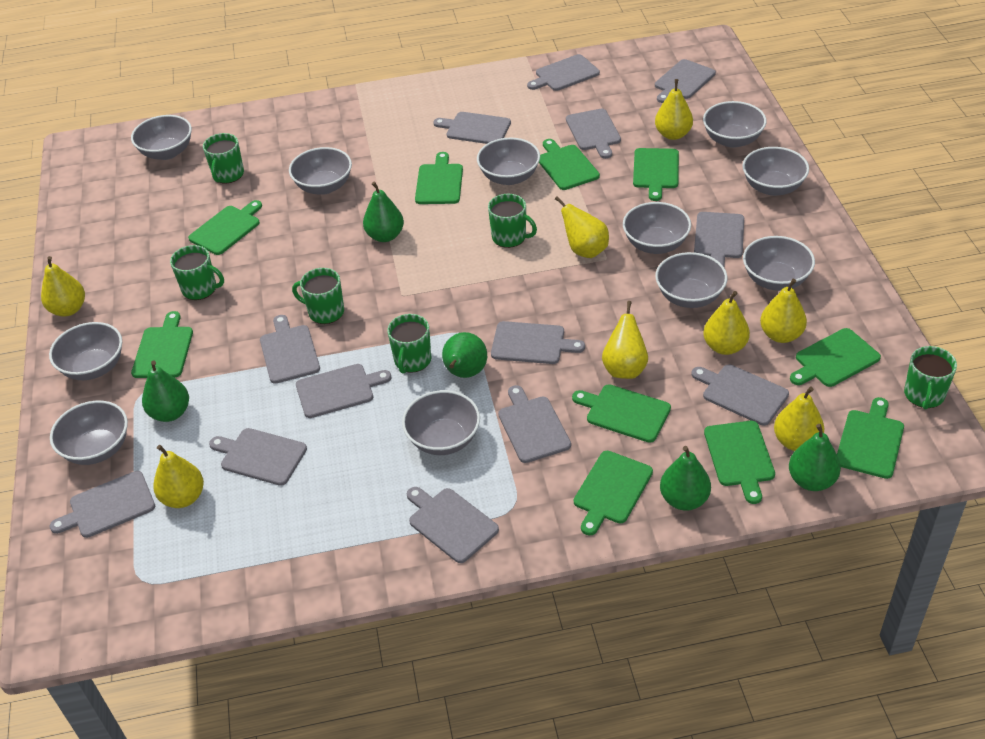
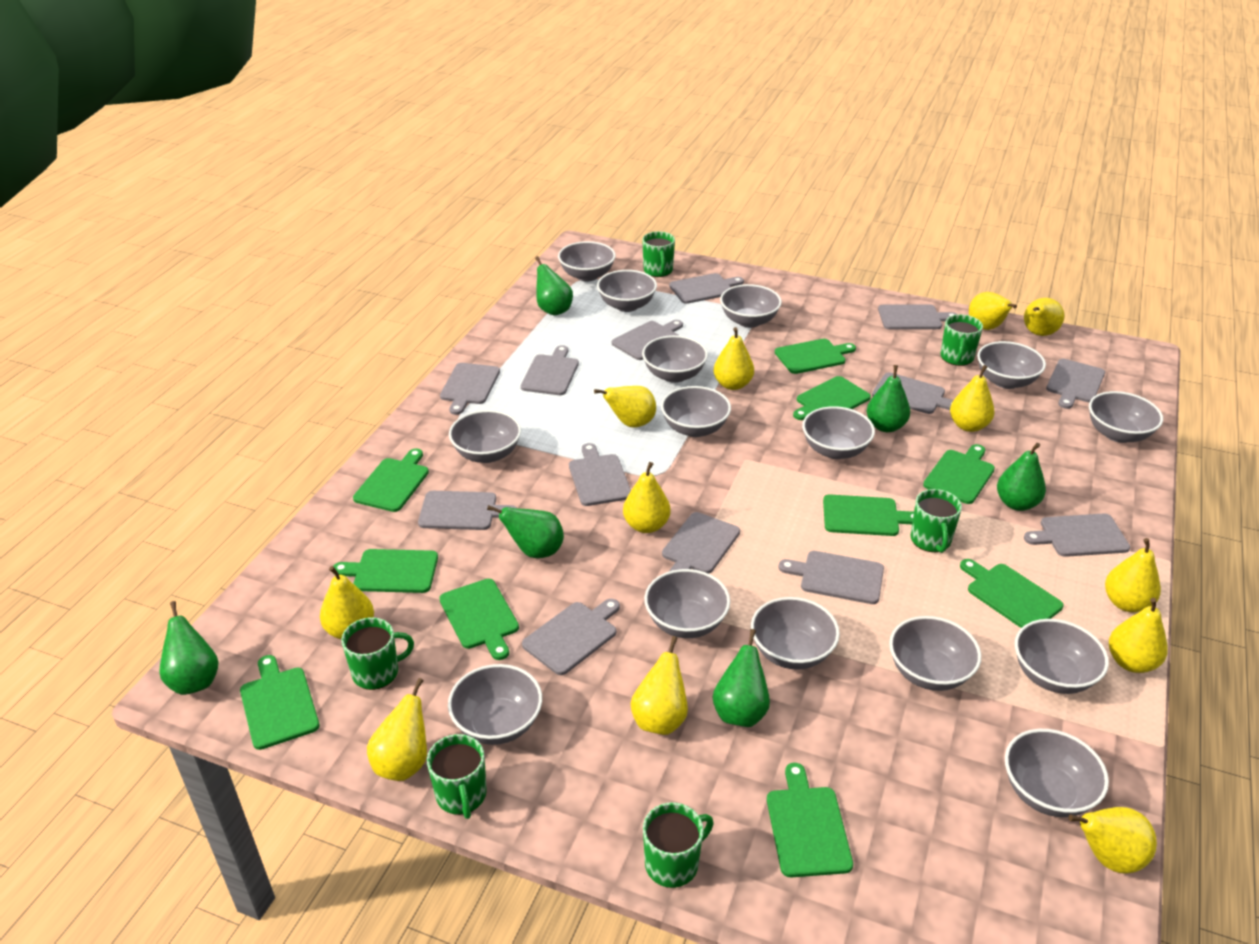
green pear: 5 -> 6
grey bowl: 11 -> 15
yellow pear: 8 -> 12

